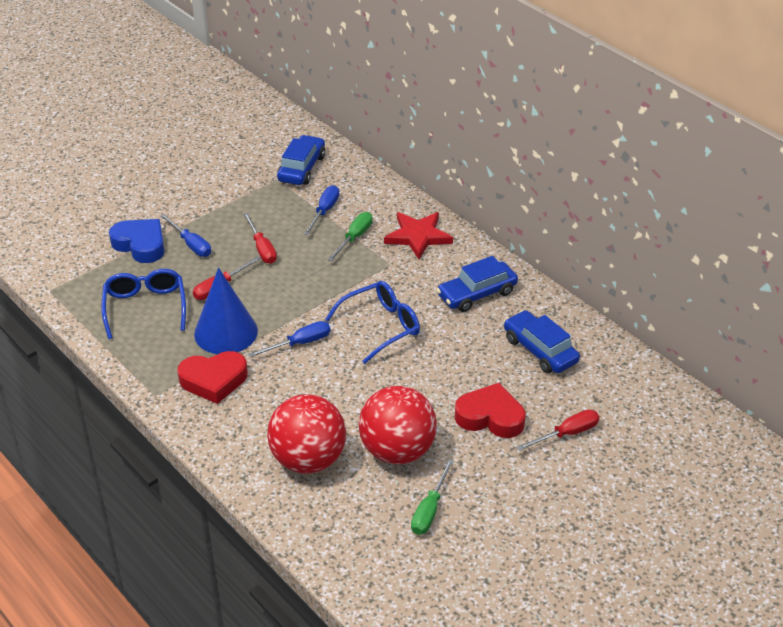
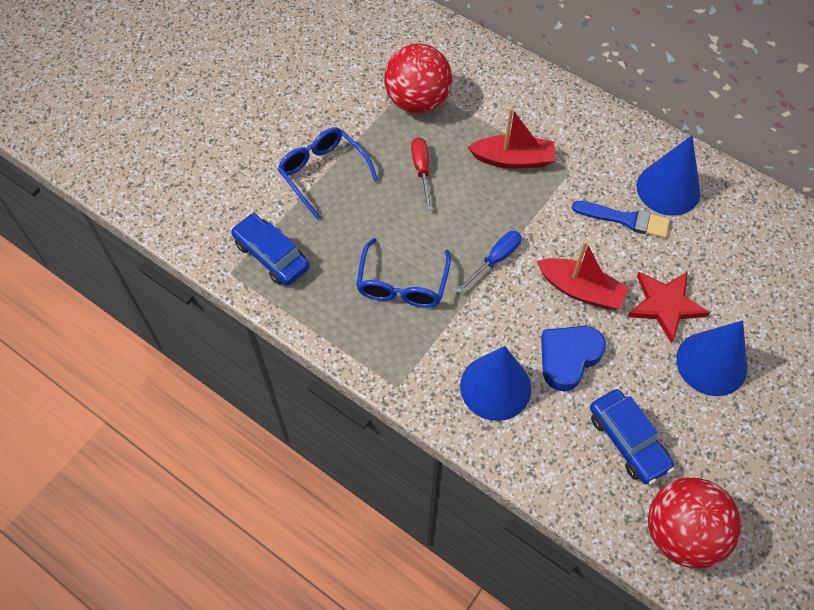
blue brush: 0 -> 1
blue car: 3 -> 2
blue cone: 1 -> 3
blue screwdriver: 3 -> 1
green screwdriver: 2 -> 0
red boat: 0 -> 2
red heart: 2 -> 0
red screwdriver: 3 -> 1

